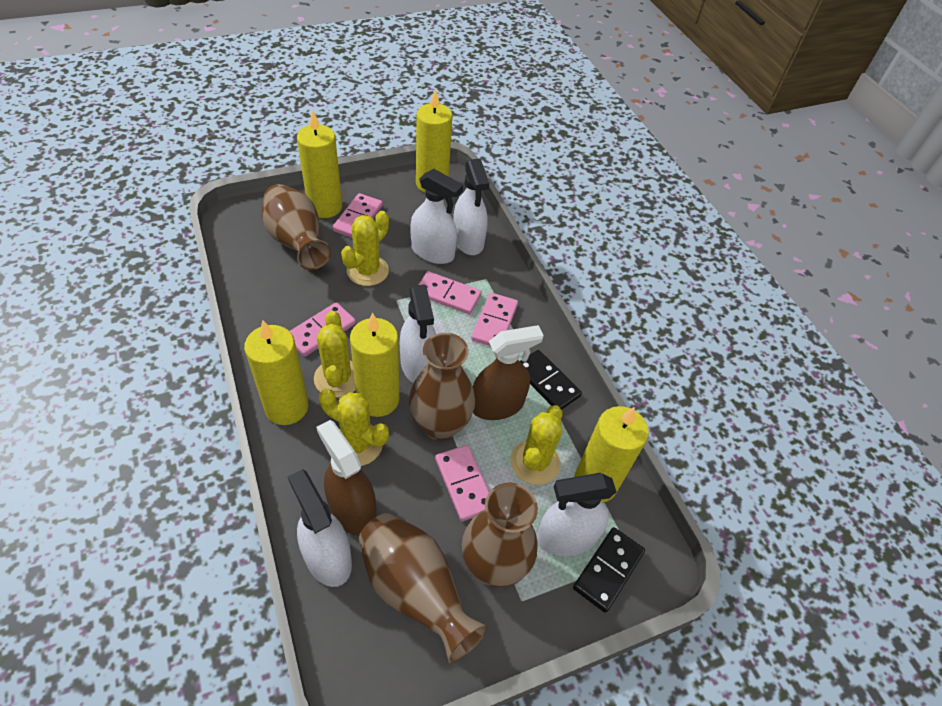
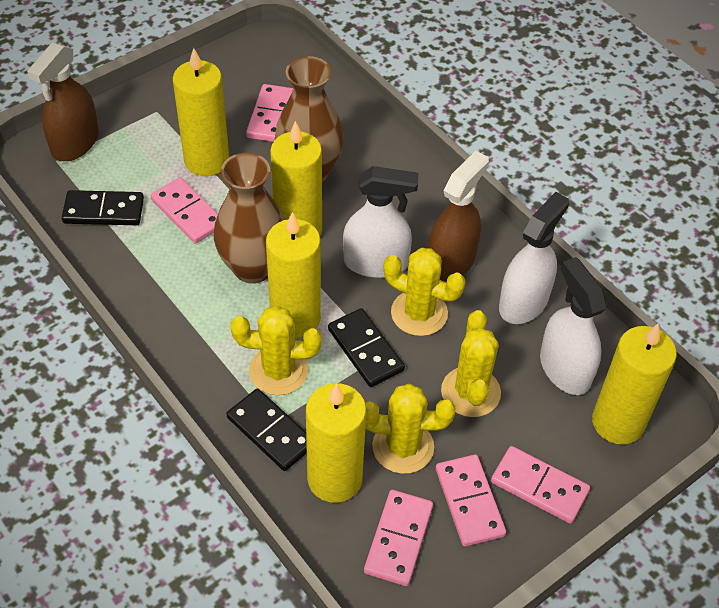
black domino: 2 -> 3
brown vase: 4 -> 2
white spray bottle: 5 -> 3

